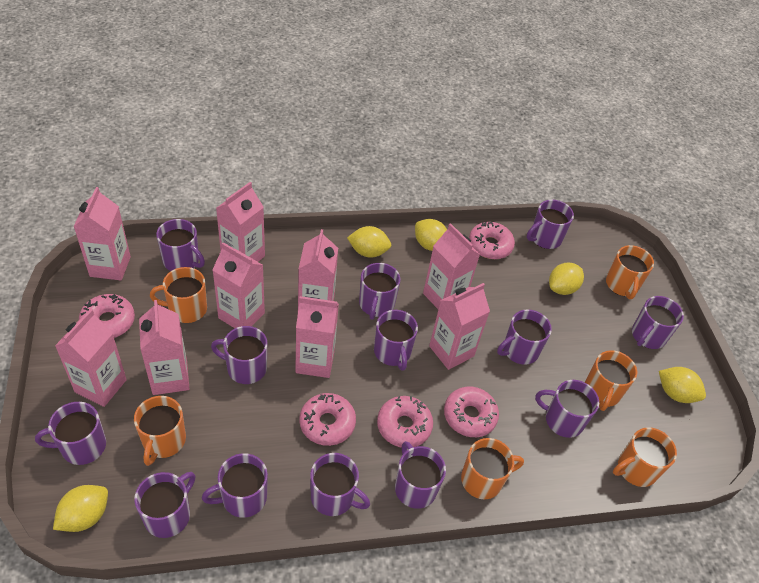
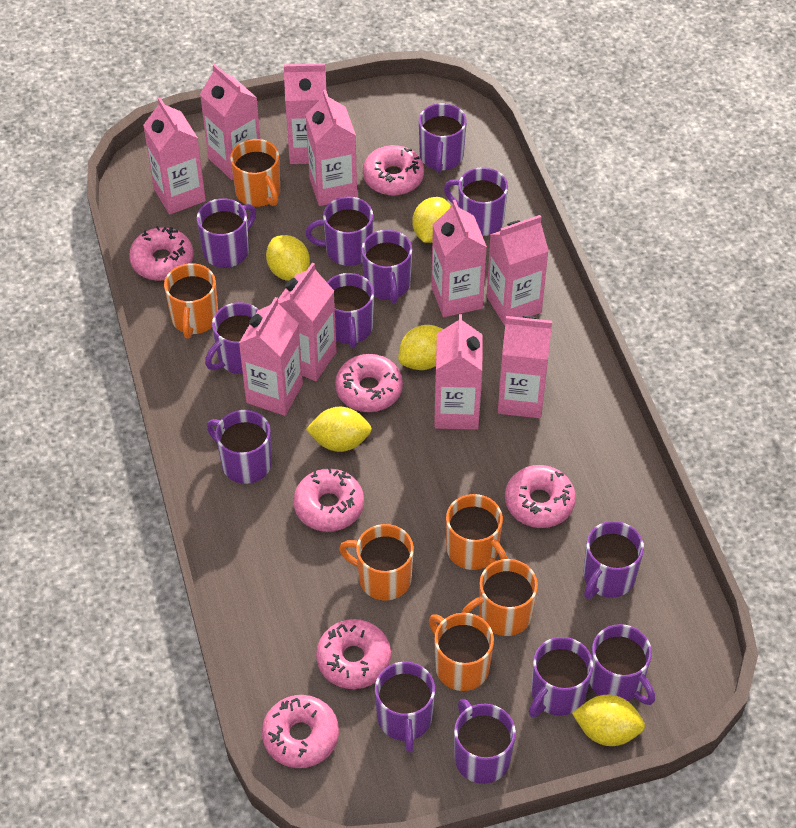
pink carton: 9 -> 10
pink donut: 5 -> 7

